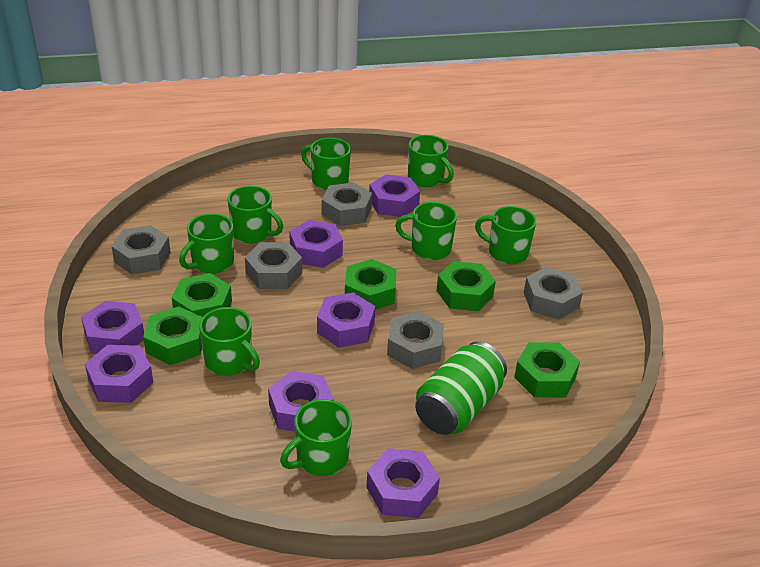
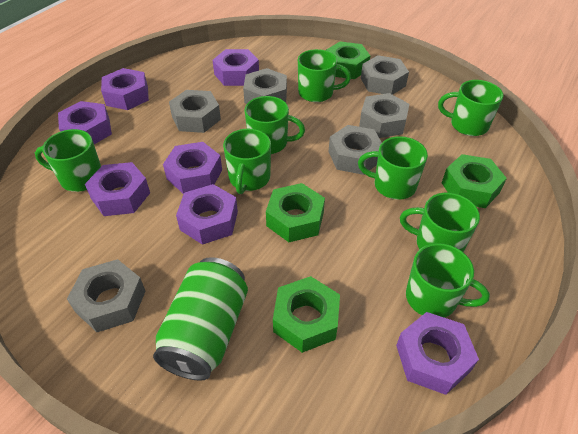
green nut: 5 -> 4
grey nut: 5 -> 6

